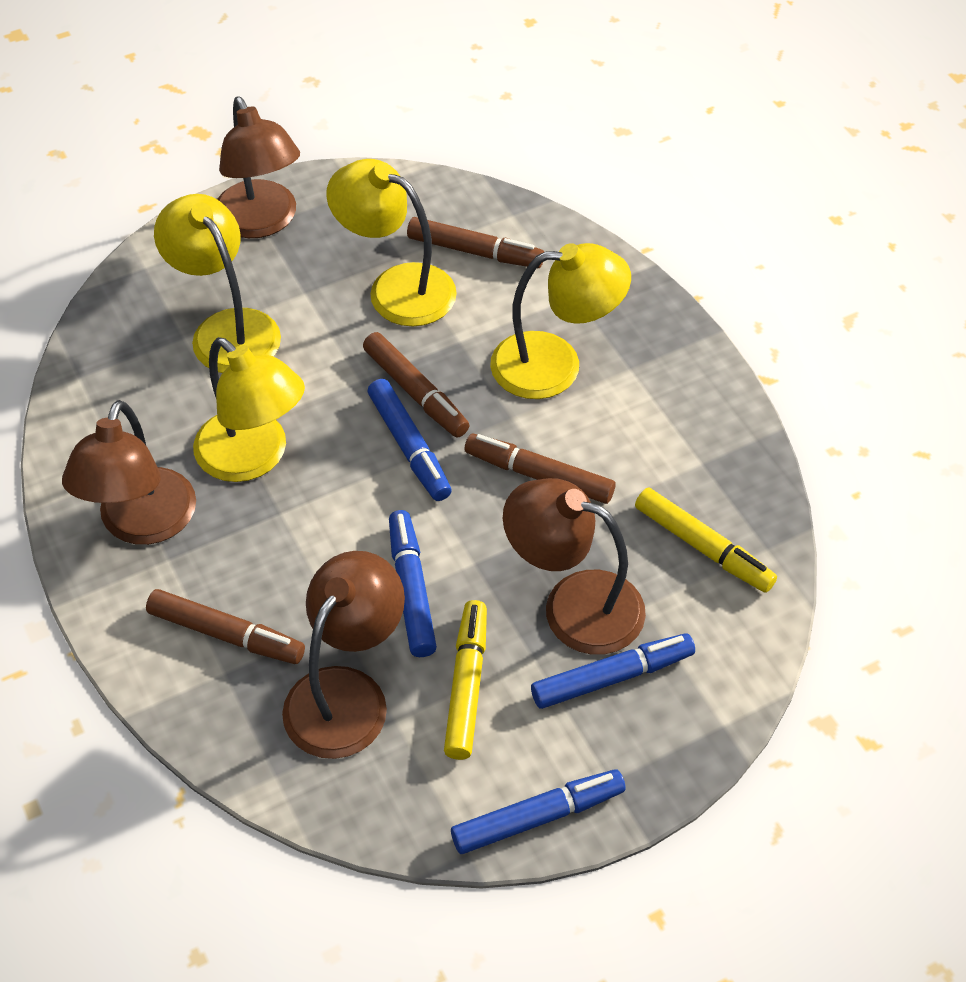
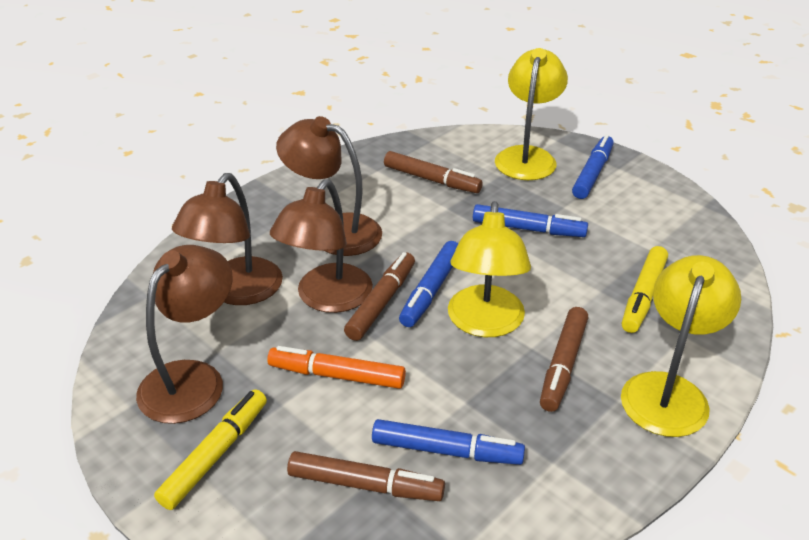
orange marker: 0 -> 1
yellow lamp: 4 -> 3

